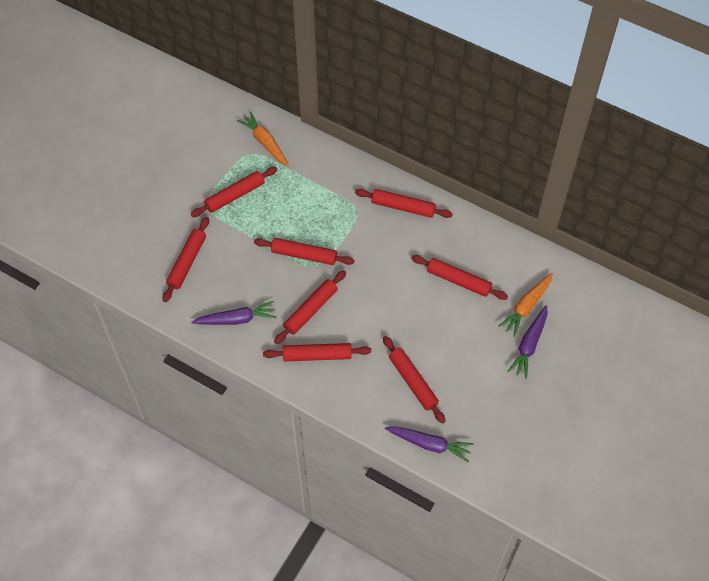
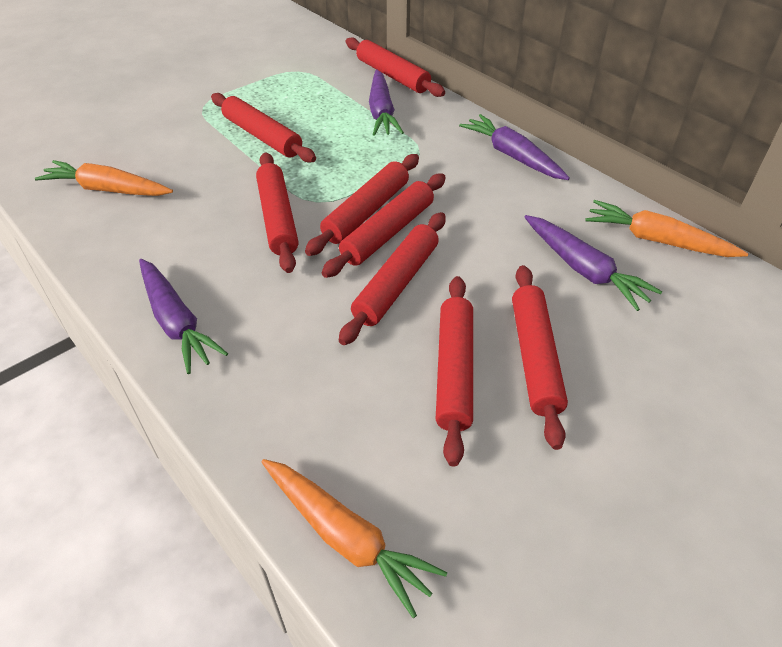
orange carrot: 2 -> 3
purple carrot: 3 -> 4

